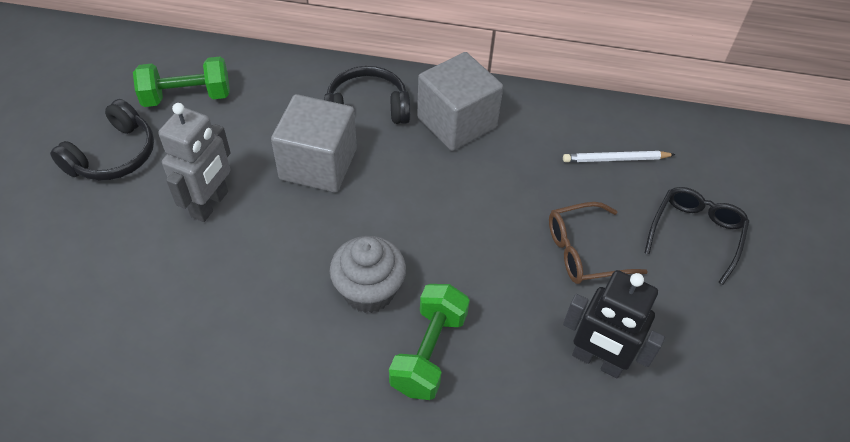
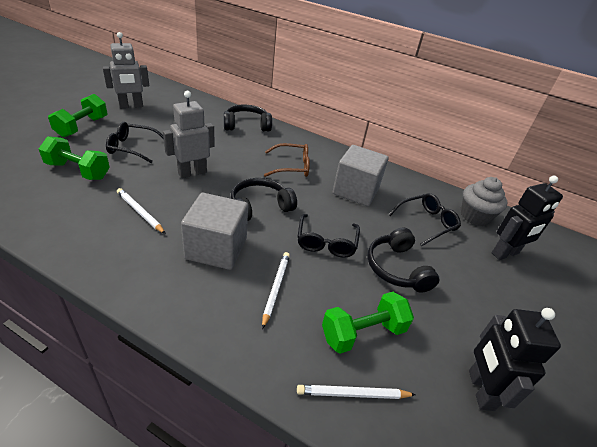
black glasses: 1 -> 3
black headphones: 2 -> 3
black robot: 1 -> 2
green dumbbell: 2 -> 3
grey robot: 1 -> 2
white pencil: 1 -> 3

